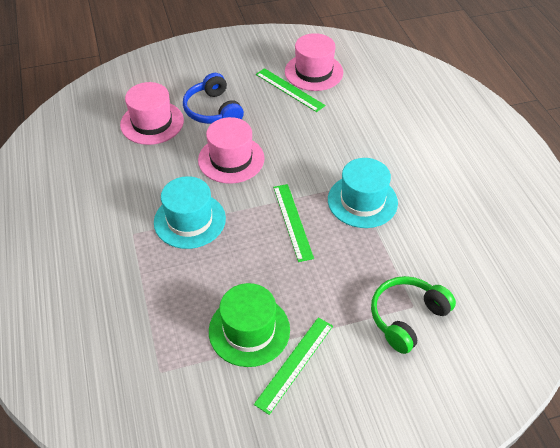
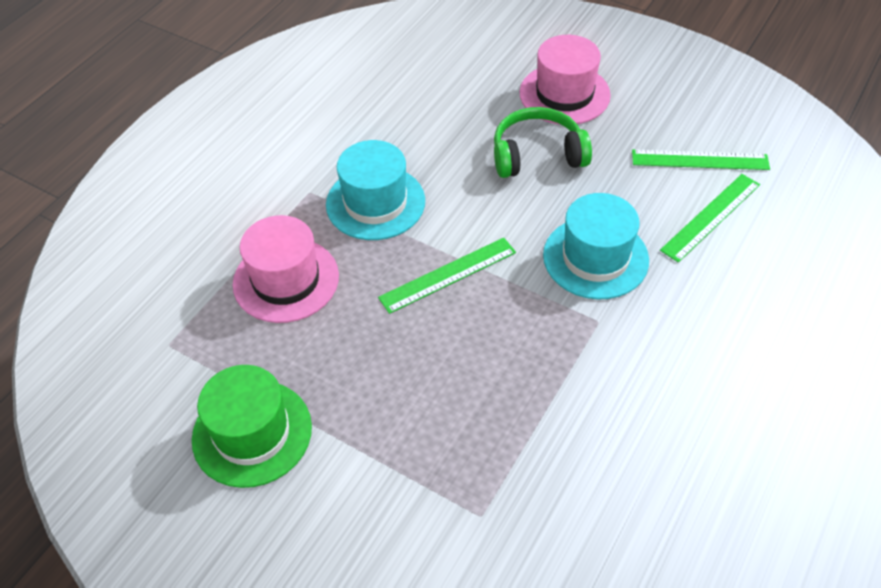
blue headphones: 1 -> 0
pink hat: 3 -> 2

